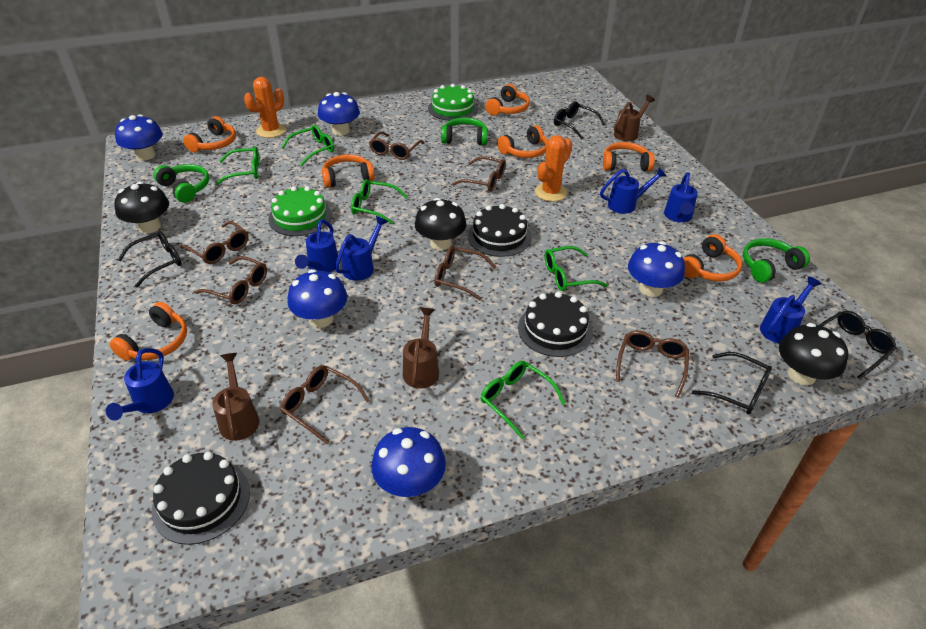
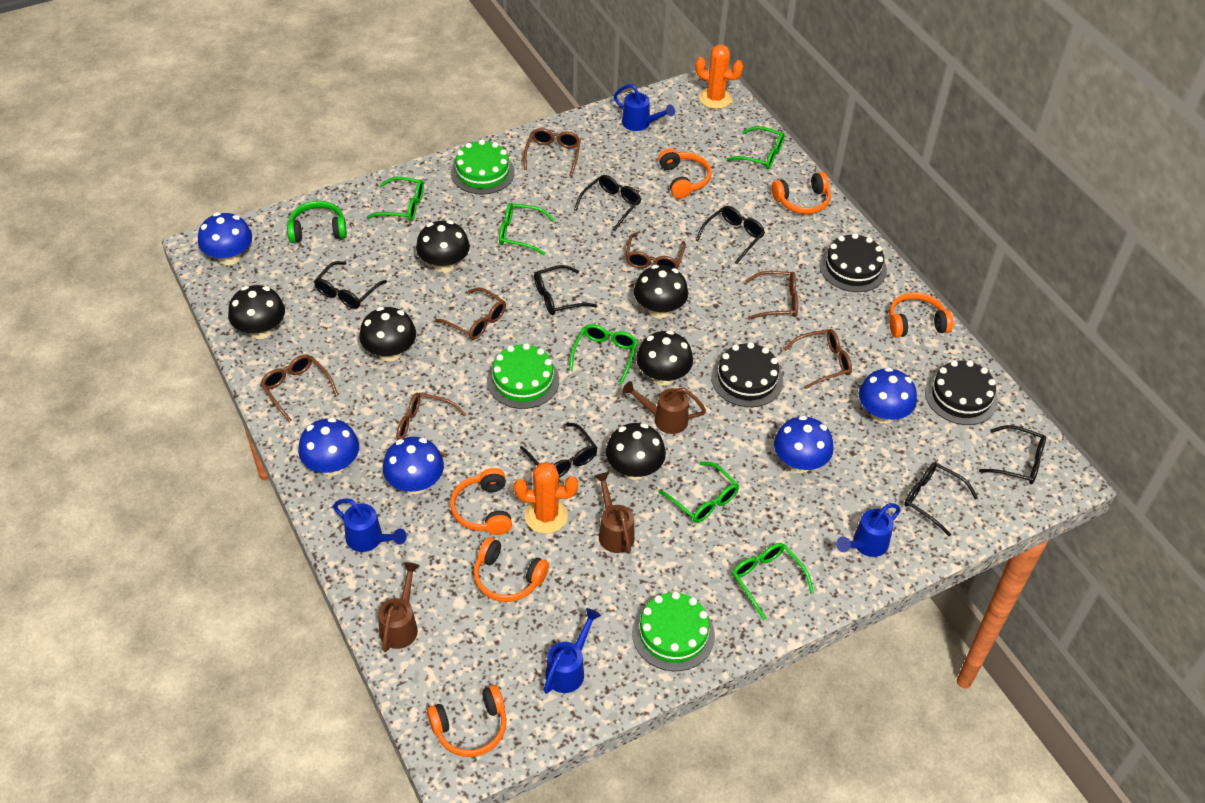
black glasses: 4 -> 7
black mushroom: 3 -> 6
blue watering can: 6 -> 4
green cake: 2 -> 3
green glasses: 5 -> 6
green headphones: 3 -> 1
orange headphones: 7 -> 6

